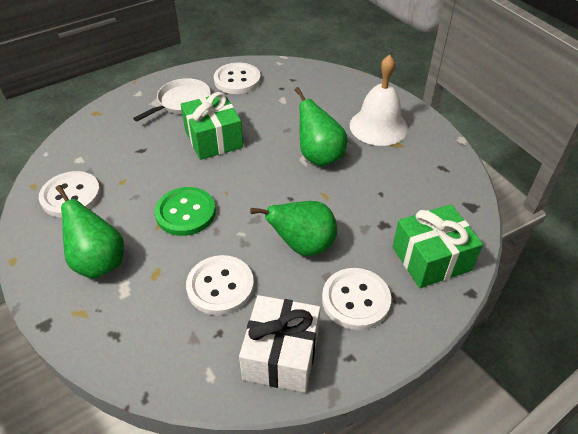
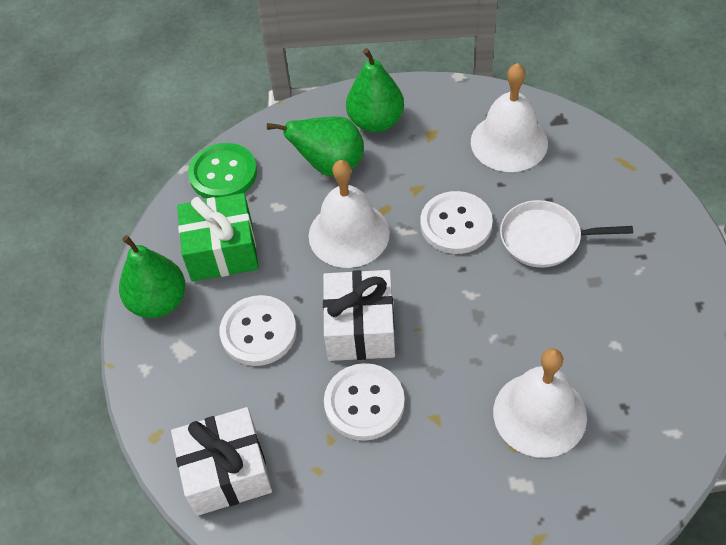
green gift: 2 -> 1
white bell: 1 -> 3
white button: 4 -> 3
white gift: 1 -> 2

